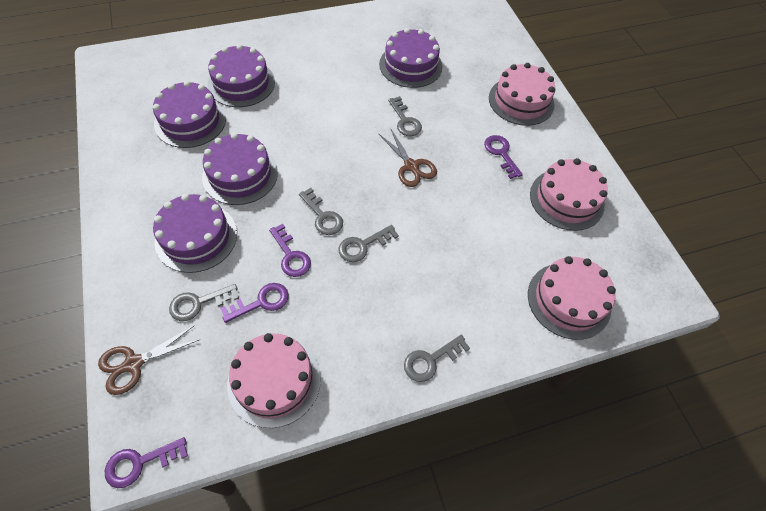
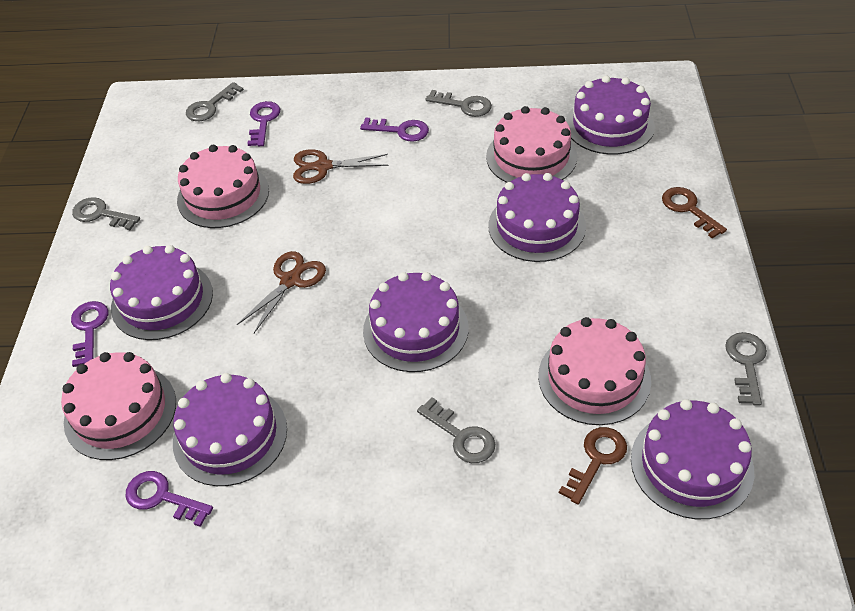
brown key: 0 -> 2
purple cake: 5 -> 6

